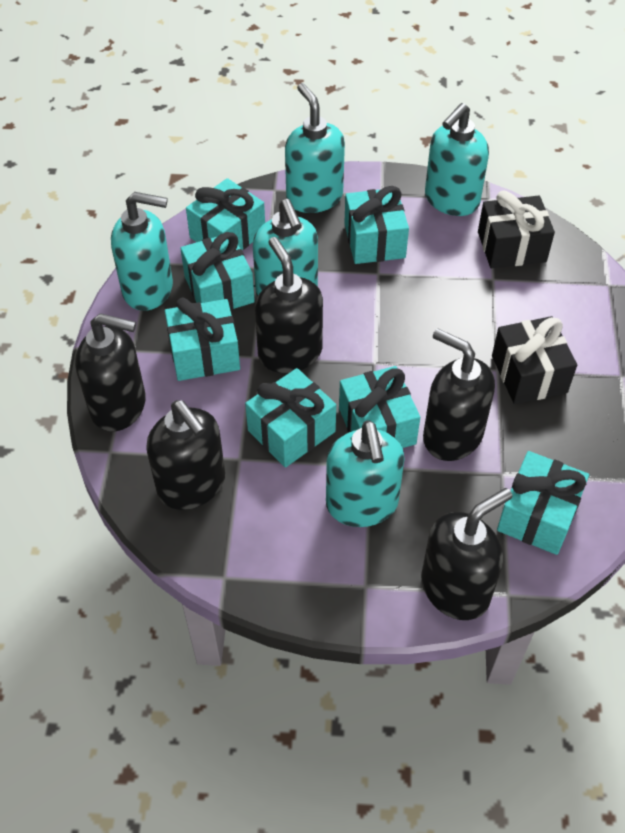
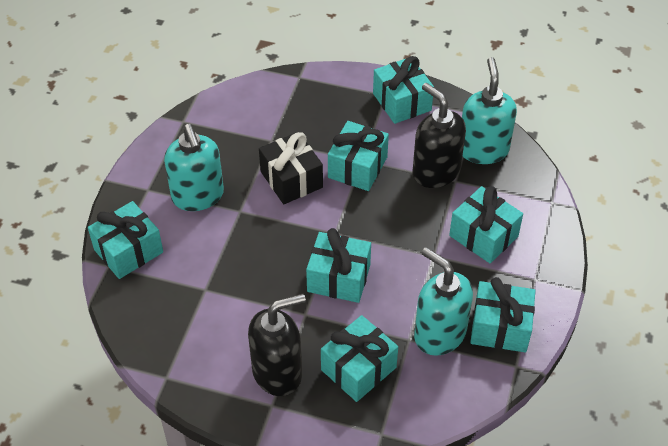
black gift: 2 -> 1
black soap dispenser: 5 -> 2
turquoise soap dispenser: 5 -> 3

